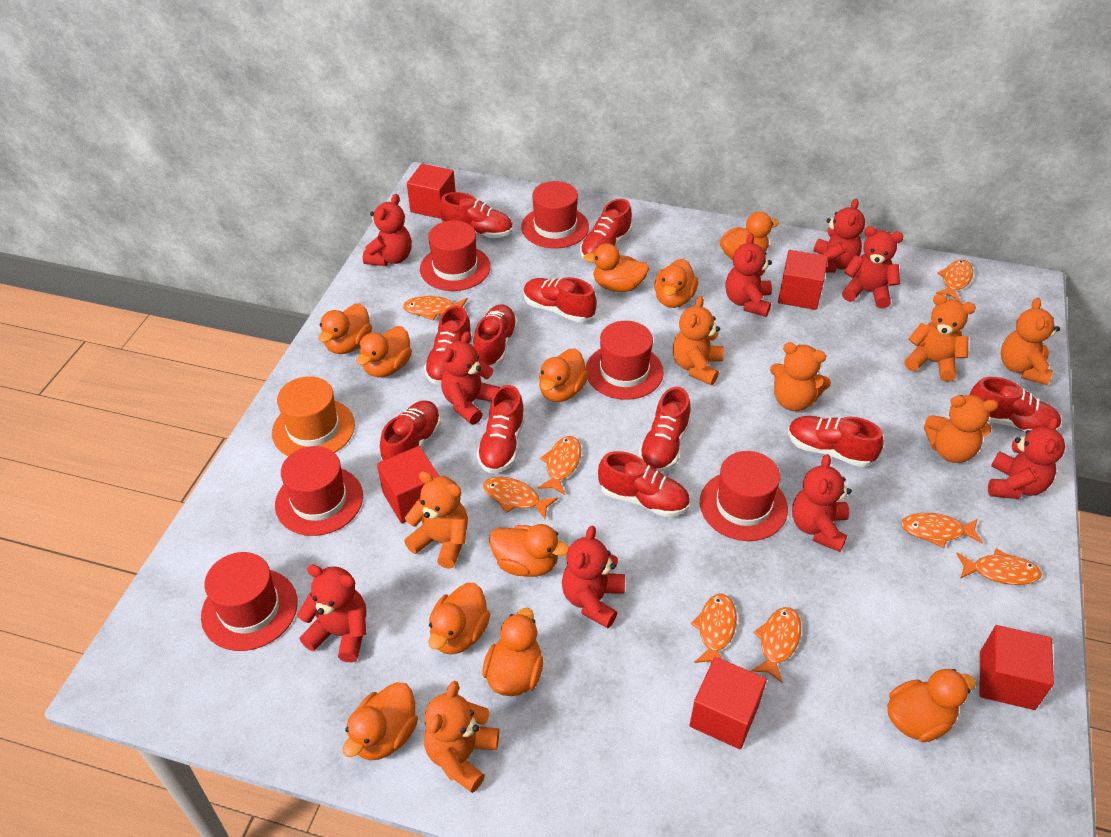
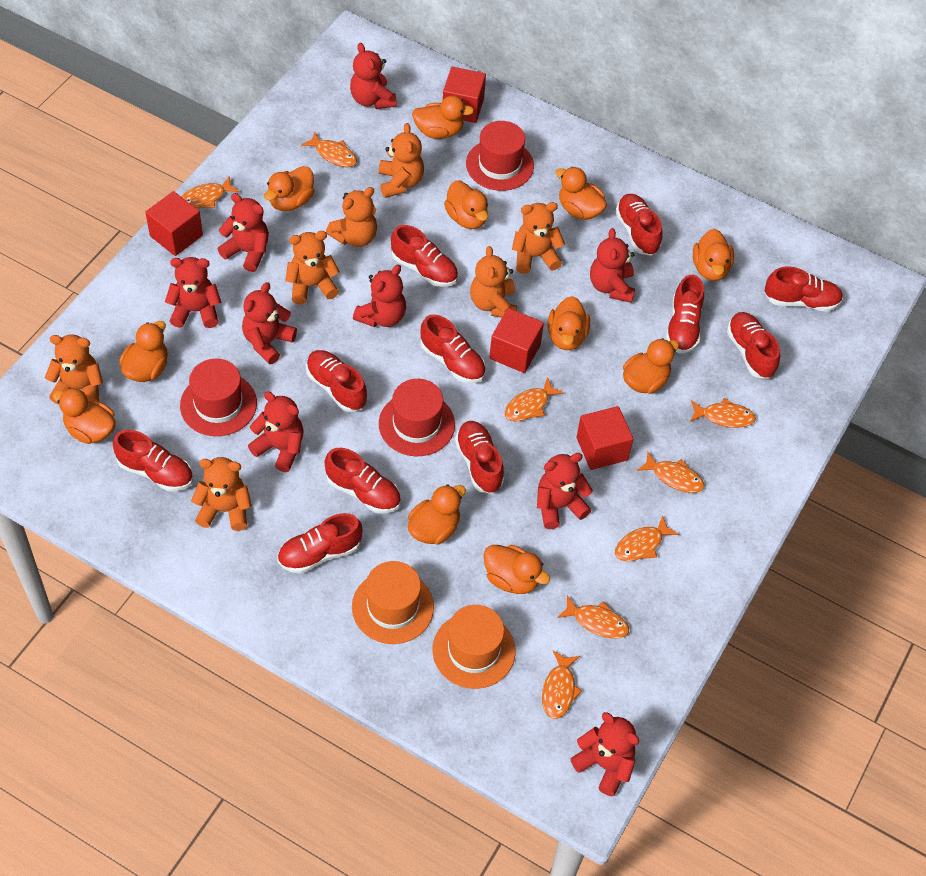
orange hat: 1 -> 2
red cube: 5 -> 4
red hat: 6 -> 3

